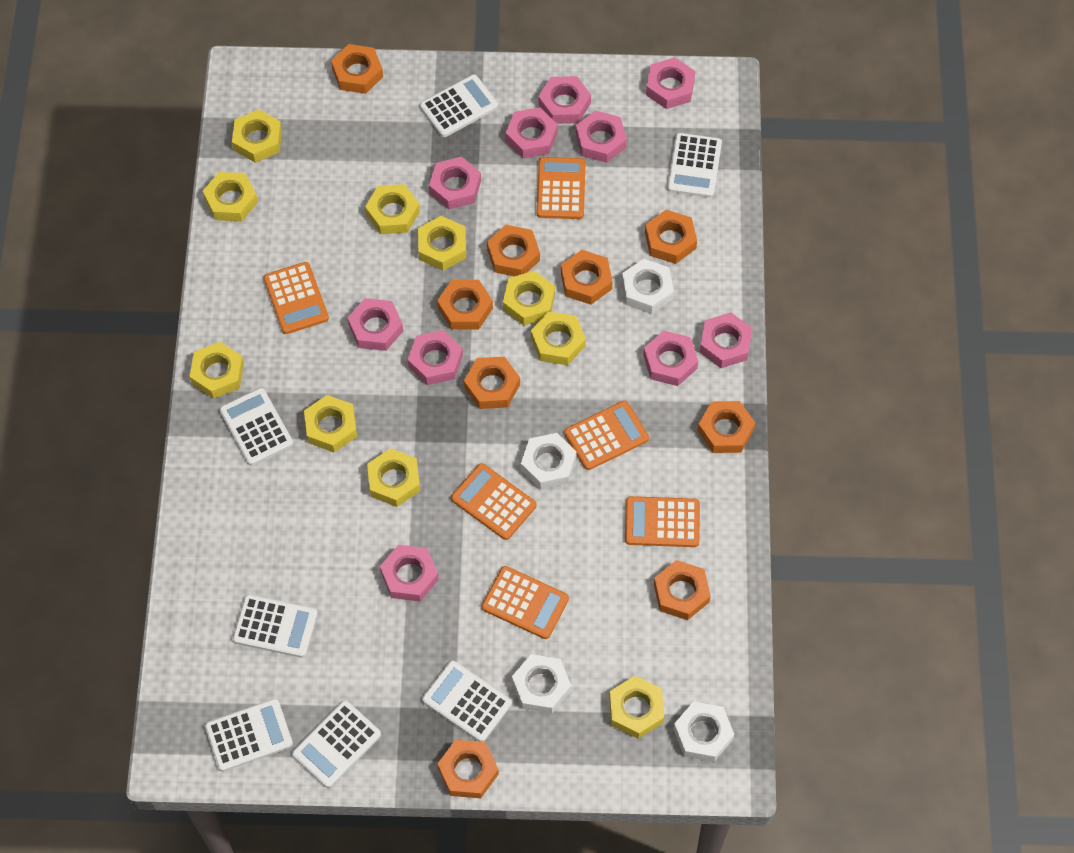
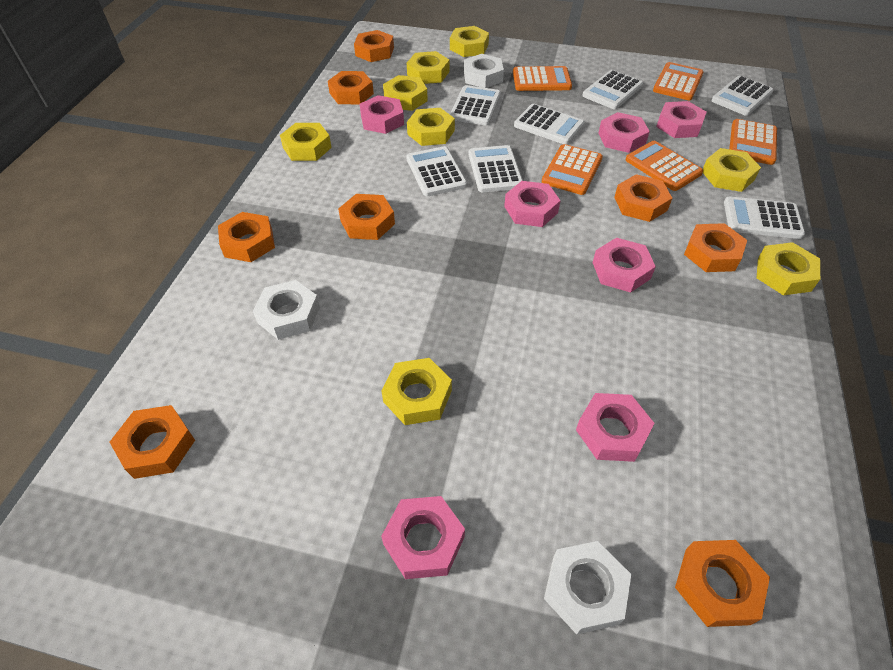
orange calculator: 6 -> 5
orange nut: 9 -> 8
pink nut: 10 -> 7
white nut: 4 -> 3
yellow nut: 10 -> 8

